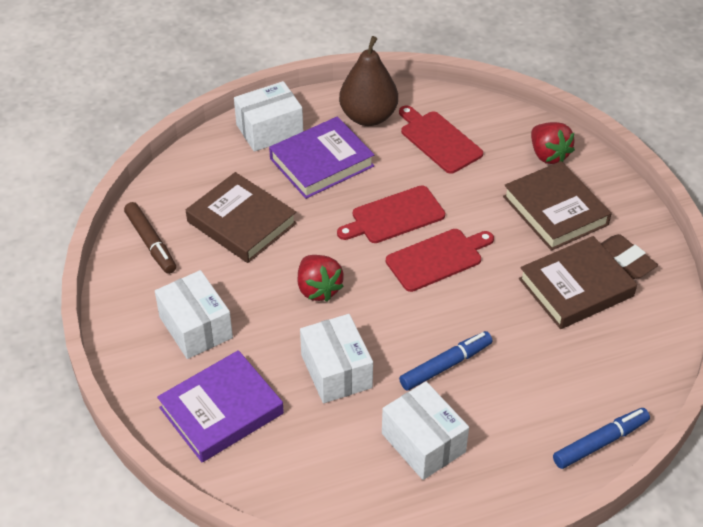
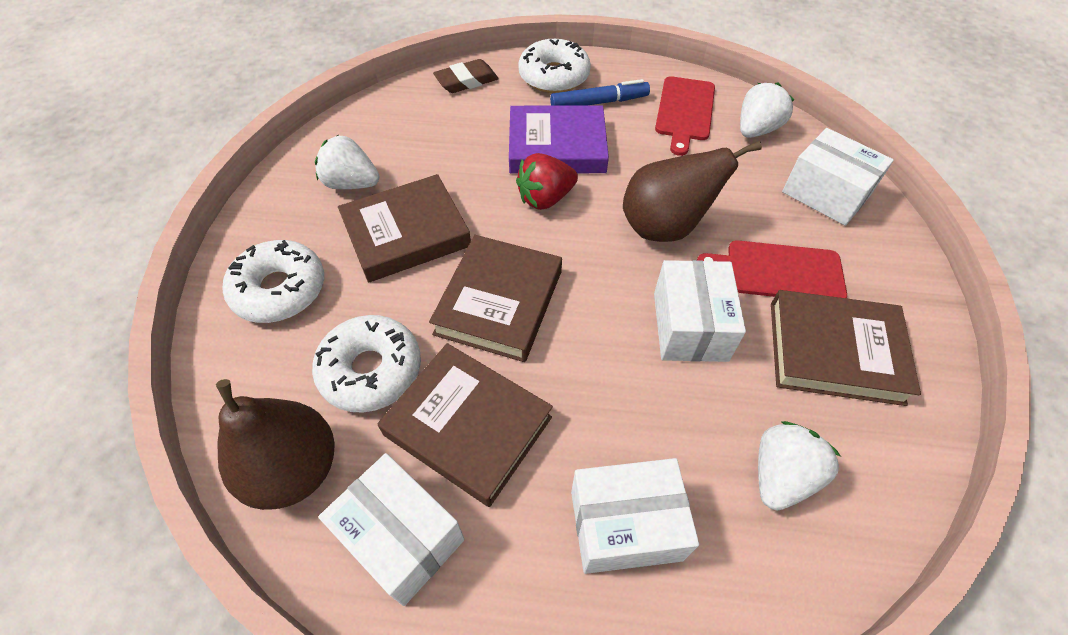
blue marker: 2 -> 1
brown book: 3 -> 4
brown marker: 1 -> 0
brown pear: 1 -> 2
purple book: 2 -> 1
red cutting board: 3 -> 2
red strawberry: 2 -> 1
white donut: 0 -> 3
white strawberry: 0 -> 3

